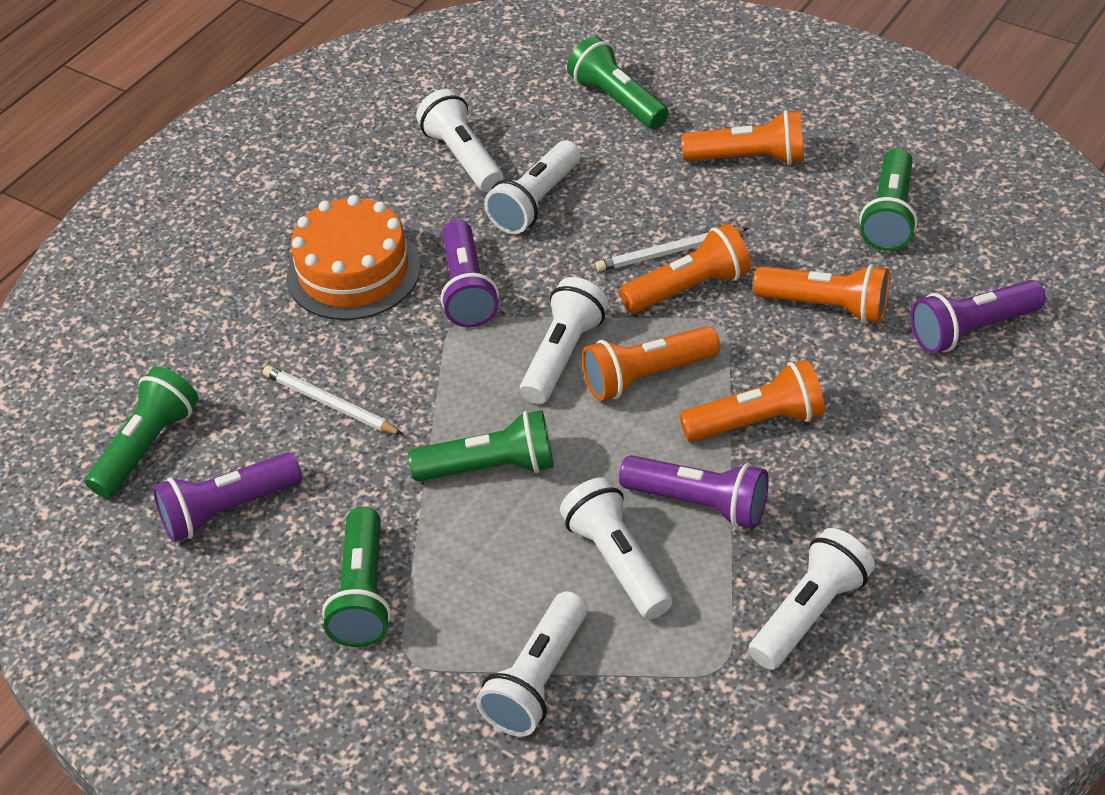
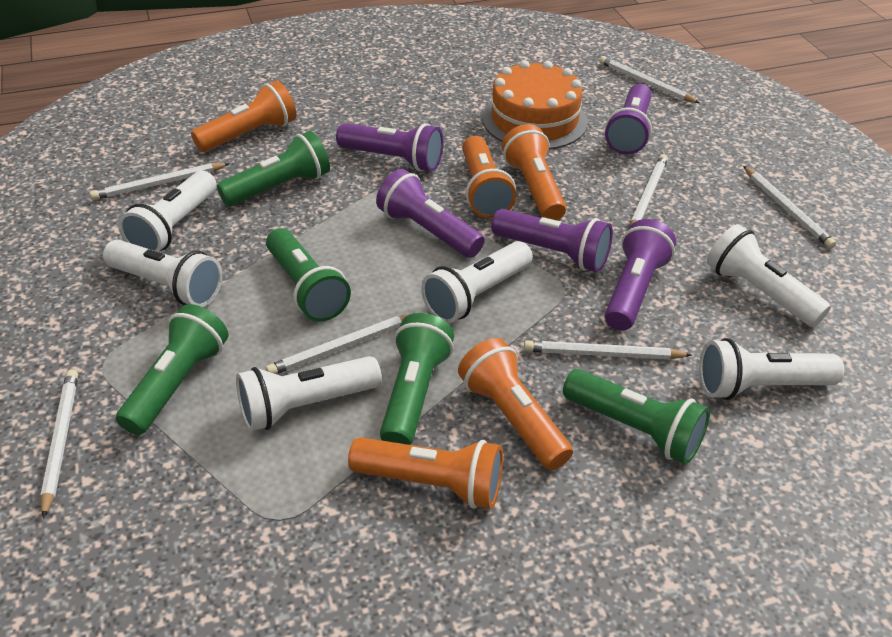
purple flashlight: 4 -> 5
white pencil: 2 -> 7

